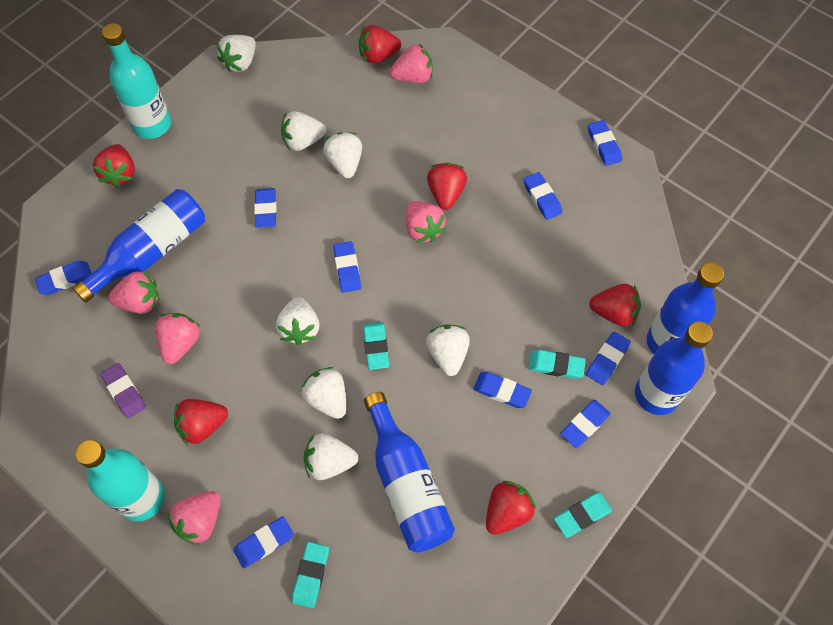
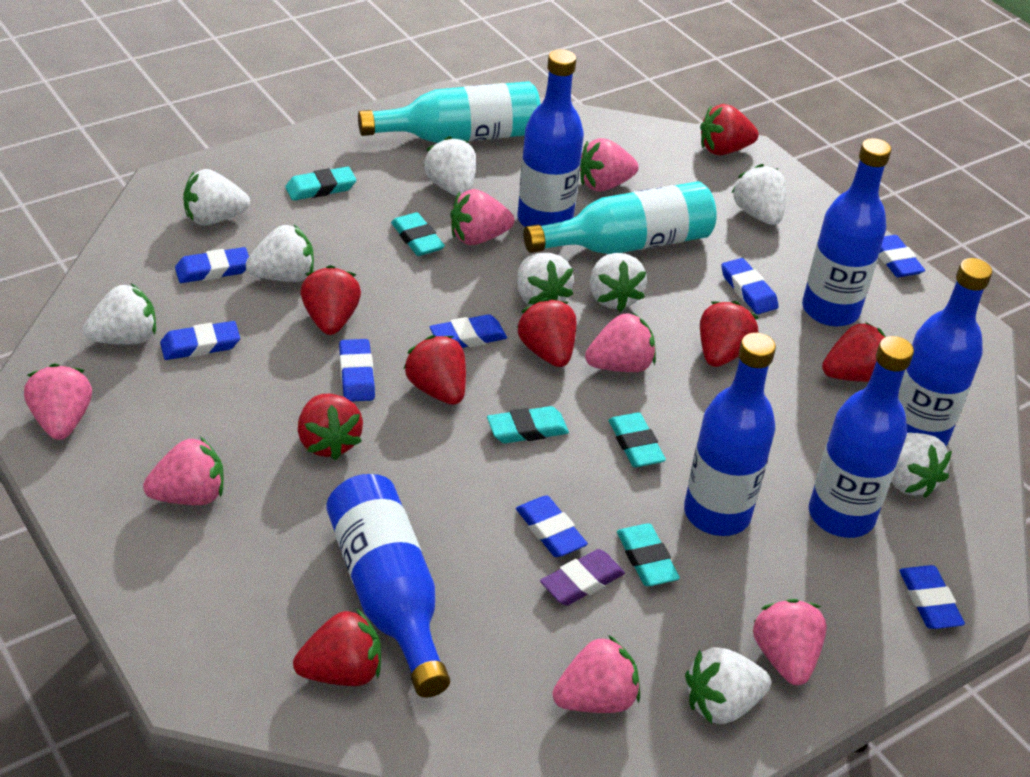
blue bottle: 4 -> 6
blue eraser: 9 -> 8
pink strawberry: 5 -> 7
red strawberry: 6 -> 8
turquoise eraser: 4 -> 5
white strawberry: 7 -> 9

